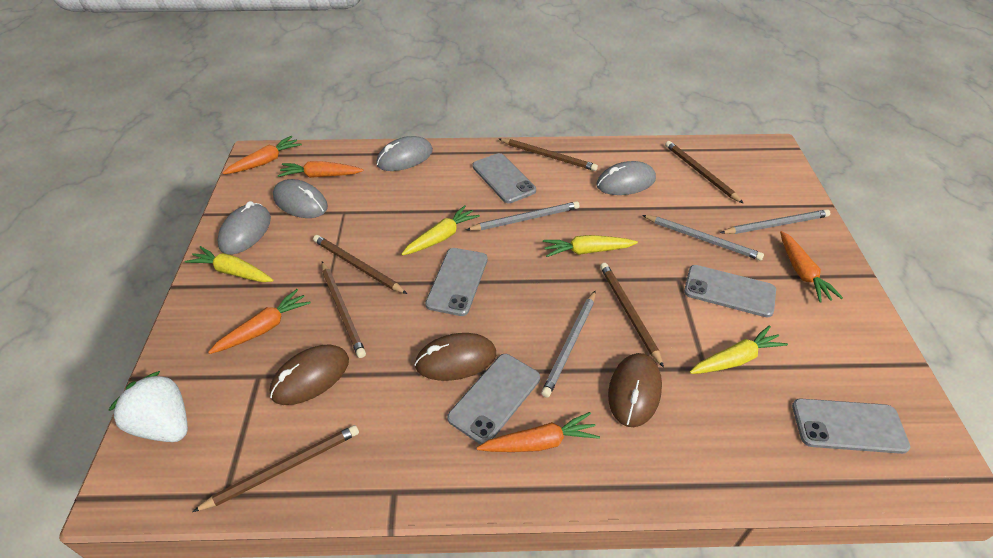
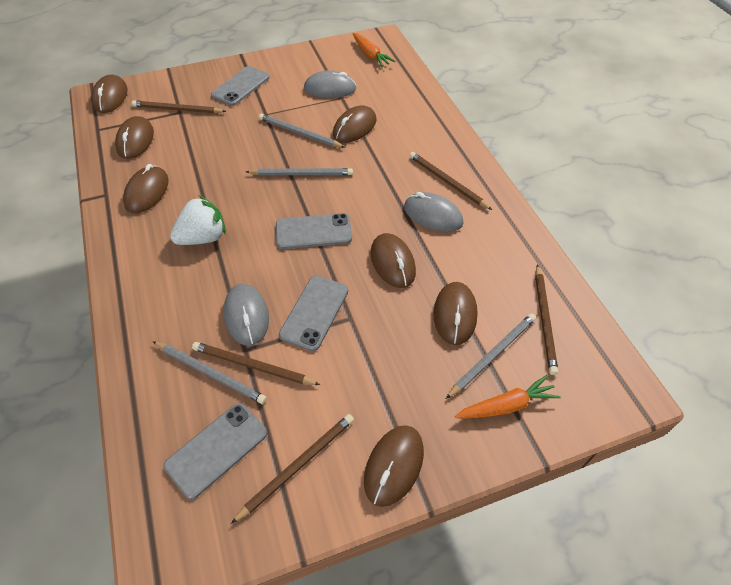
brown mouse: 3 -> 7
brown pencil: 6 -> 5
grey mouse: 4 -> 3
grey phone: 5 -> 4
orange carrot: 5 -> 2
yellow carrot: 4 -> 0

